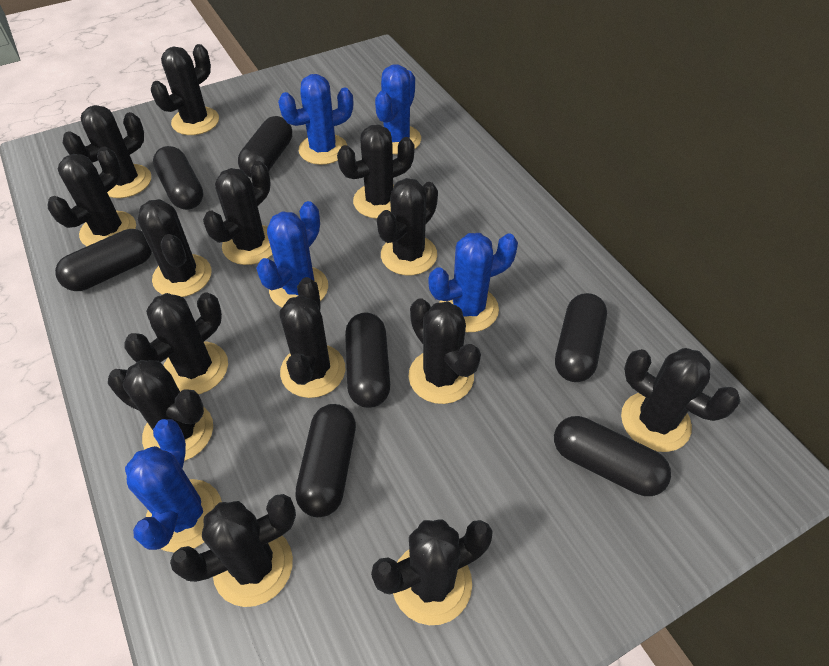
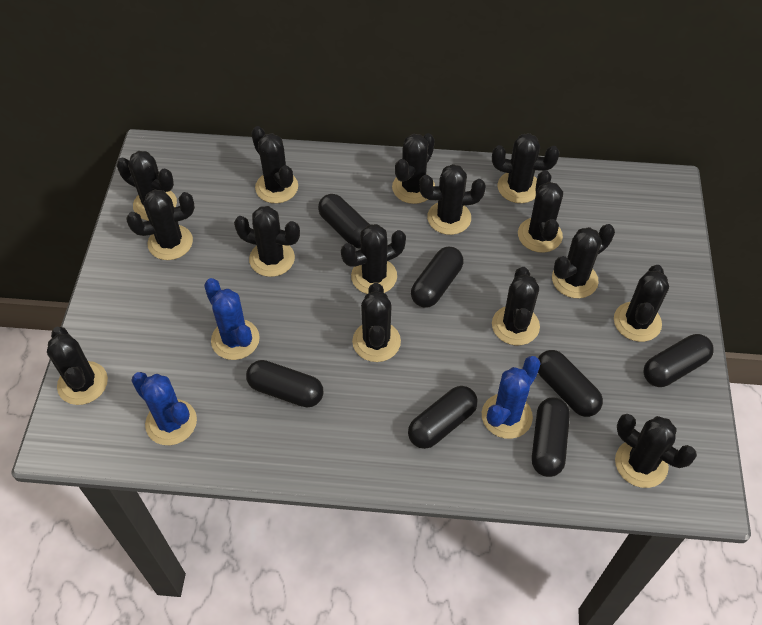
black cactus: 14 -> 15
blue cactus: 5 -> 3

